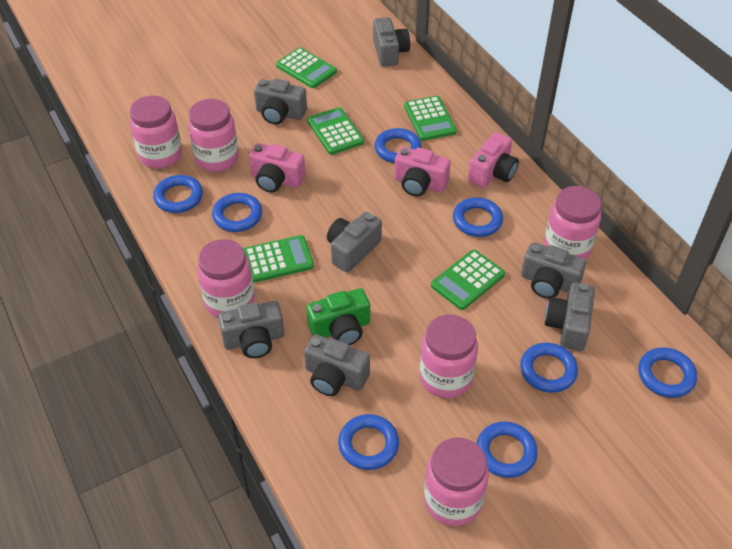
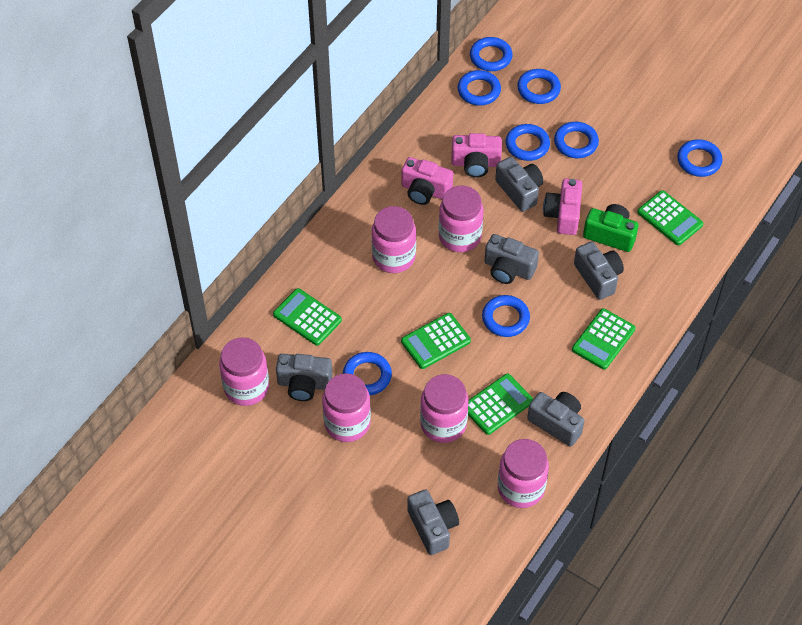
grey camera: 7 -> 6

